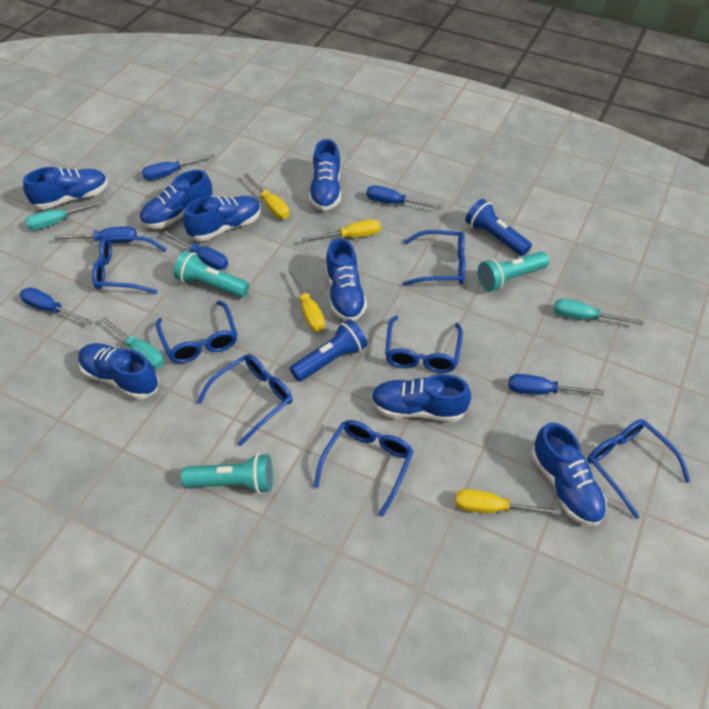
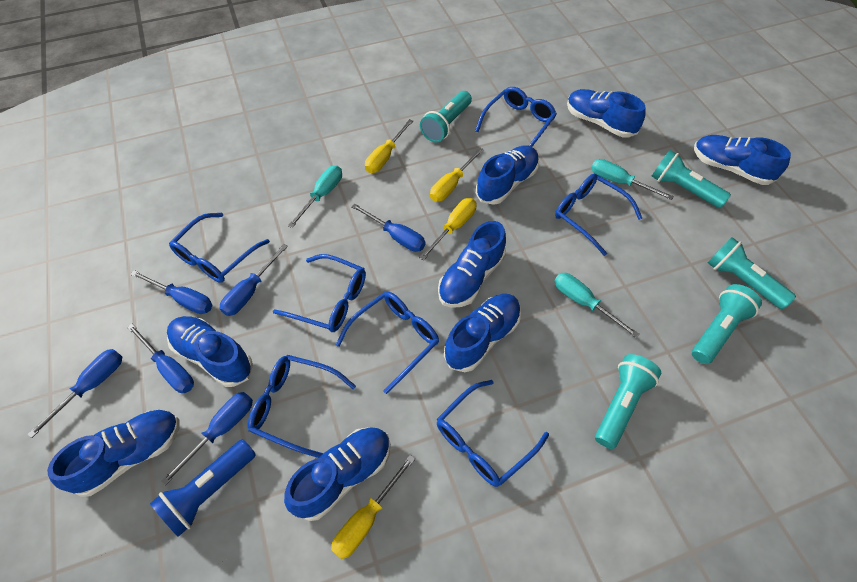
blue flashlight: 2 -> 1
turquoise flashlight: 3 -> 5

